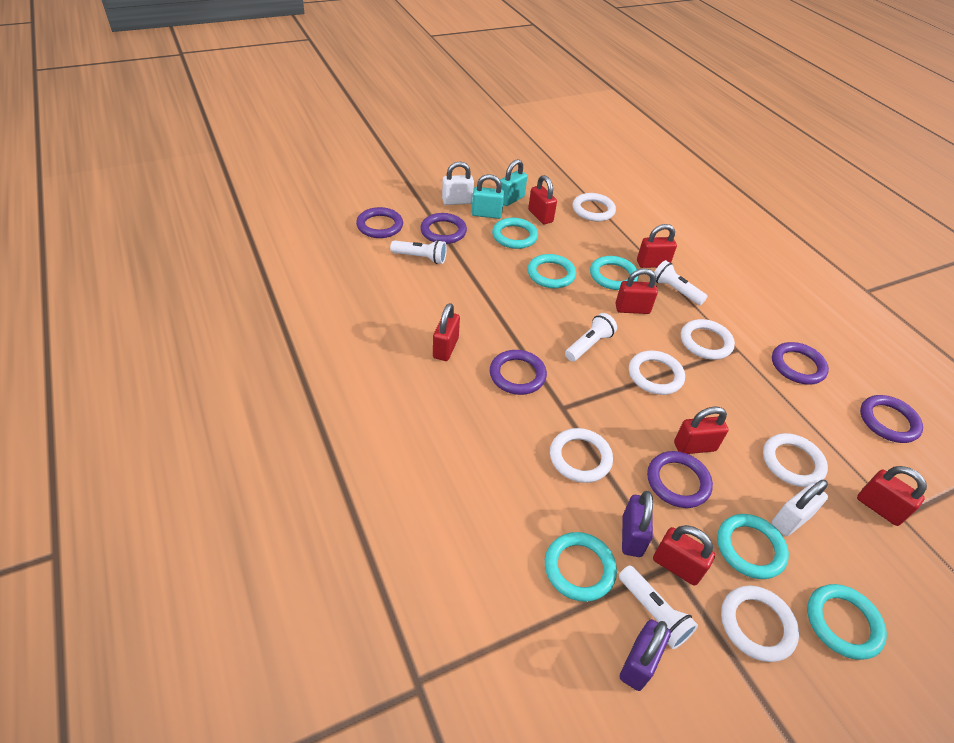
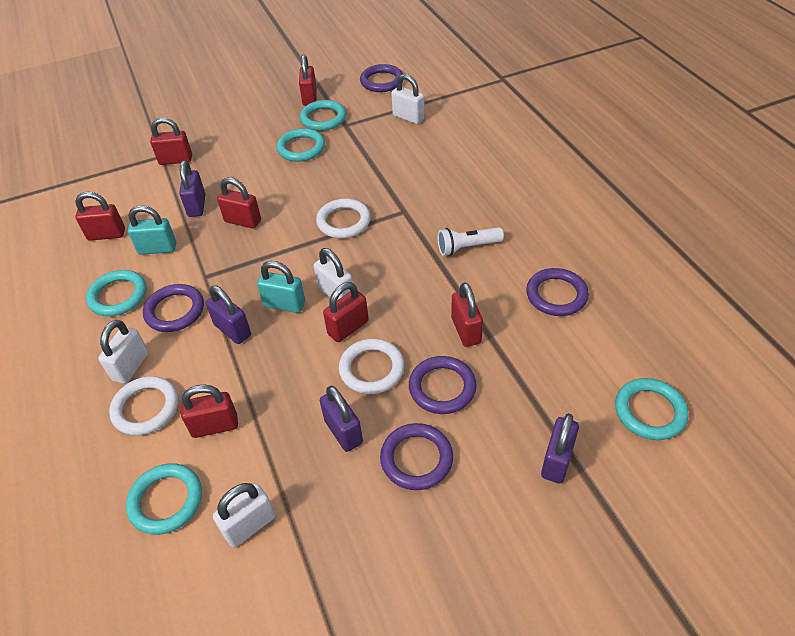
purple padlock: 2 -> 4
purple ring: 6 -> 5
turquoise ring: 6 -> 5
white flashlight: 4 -> 1
white padlock: 2 -> 4
white ring: 6 -> 3

